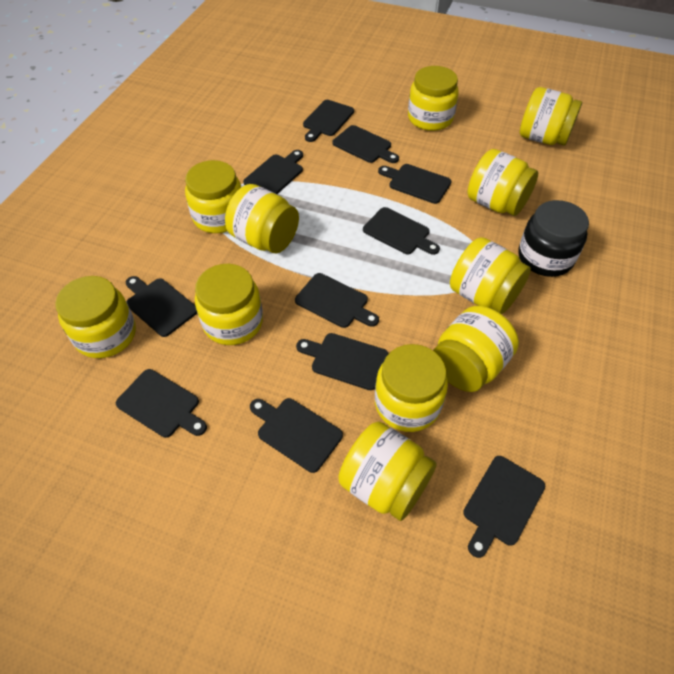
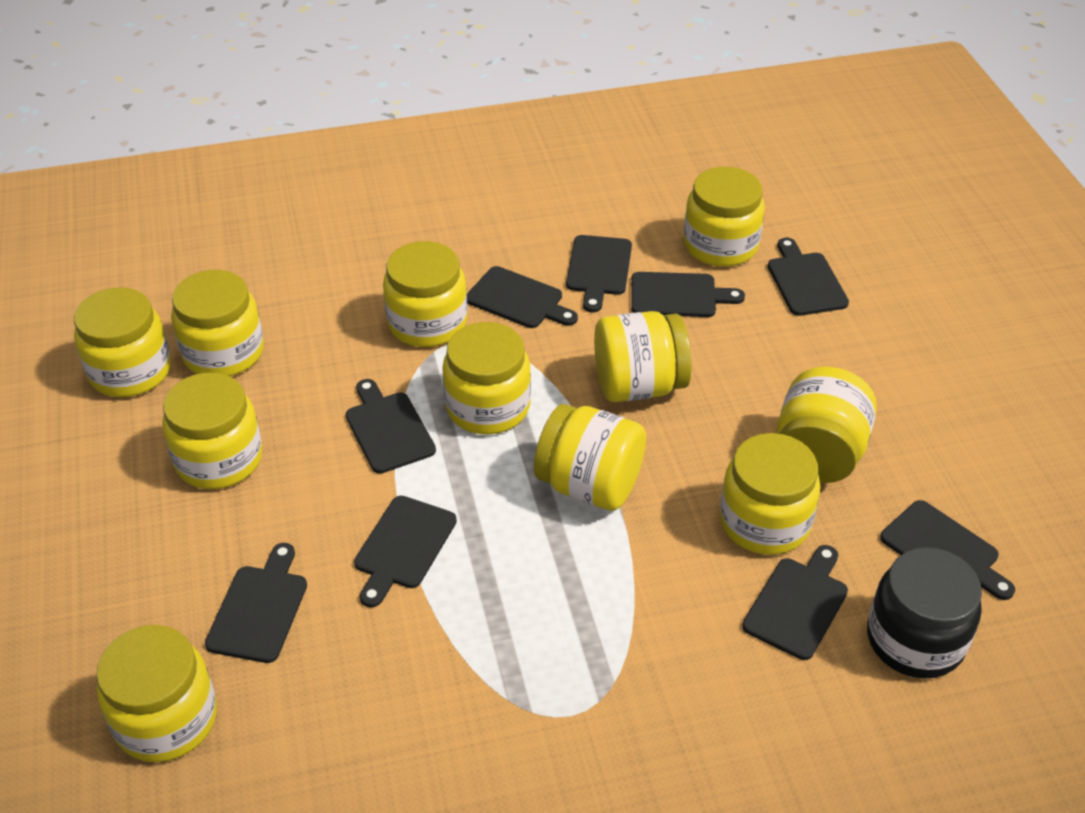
black cutting board: 11 -> 9

